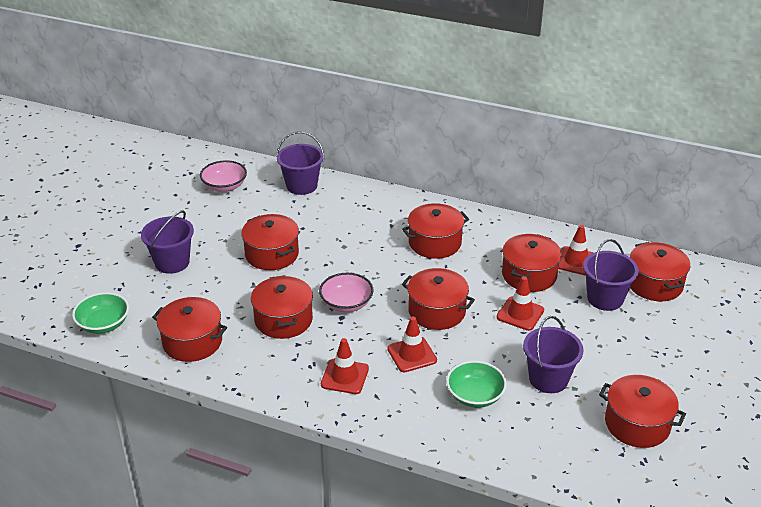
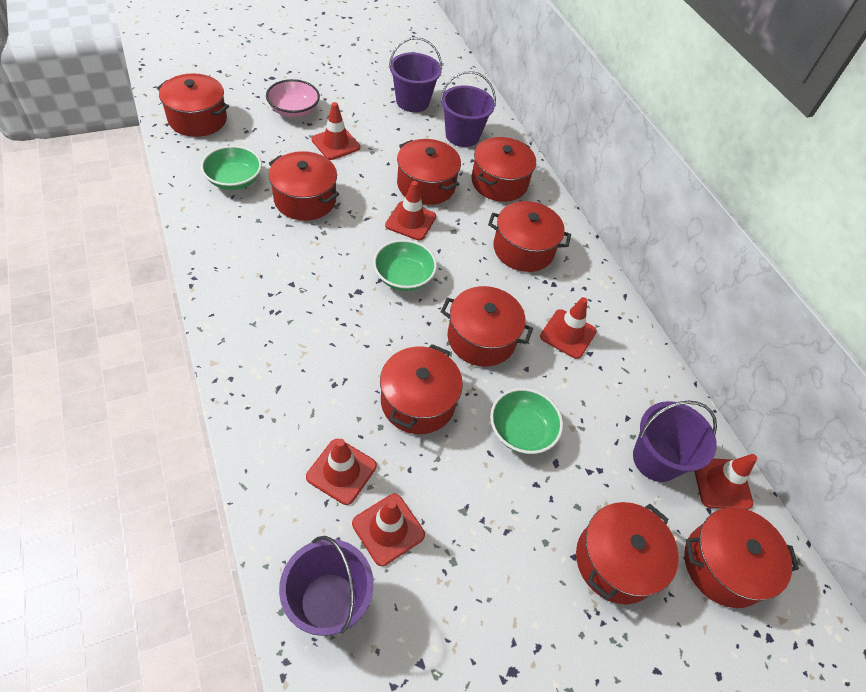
green bowl: 2 -> 3
pink bowl: 2 -> 1
red pot: 8 -> 9
red traffic cone: 4 -> 6

